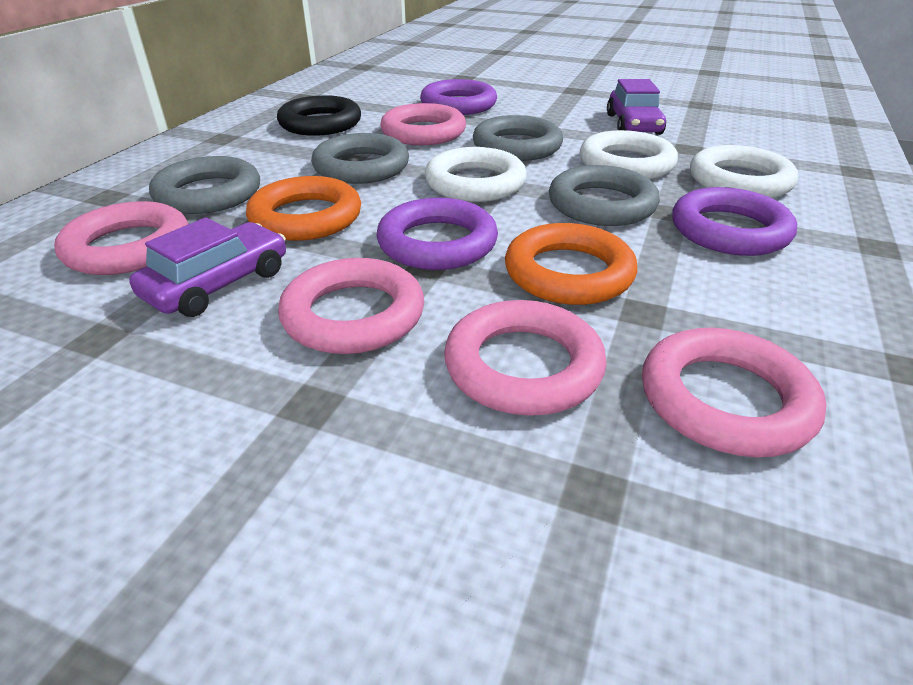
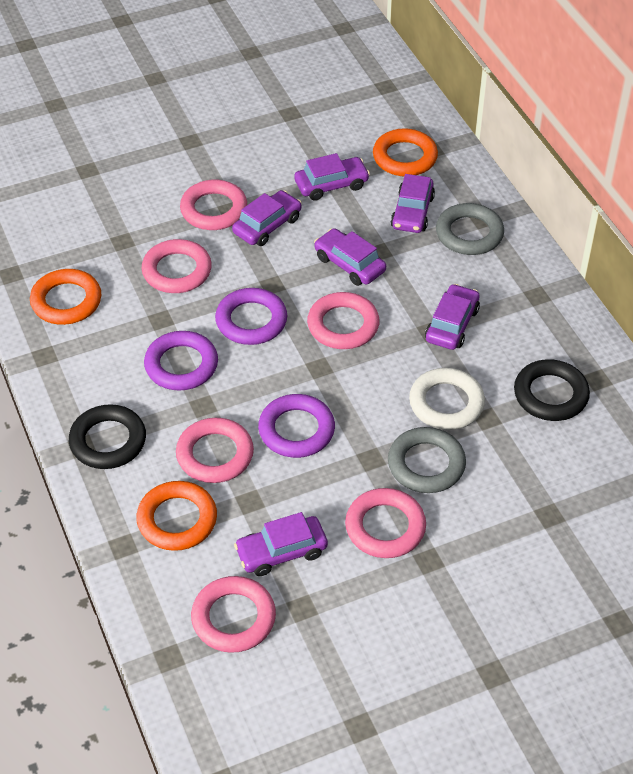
black ring: 1 -> 2
grey ring: 4 -> 2
orange ring: 2 -> 3
pink ring: 5 -> 6
purple car: 2 -> 6
white ring: 3 -> 1

